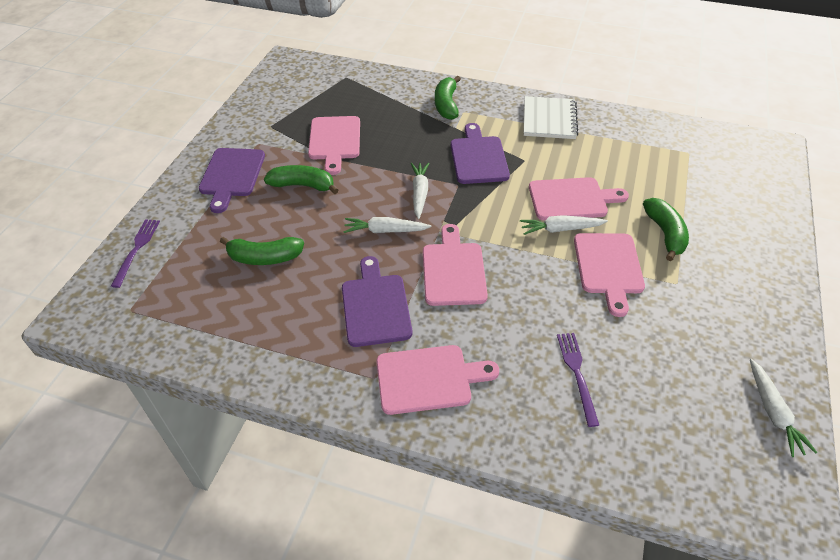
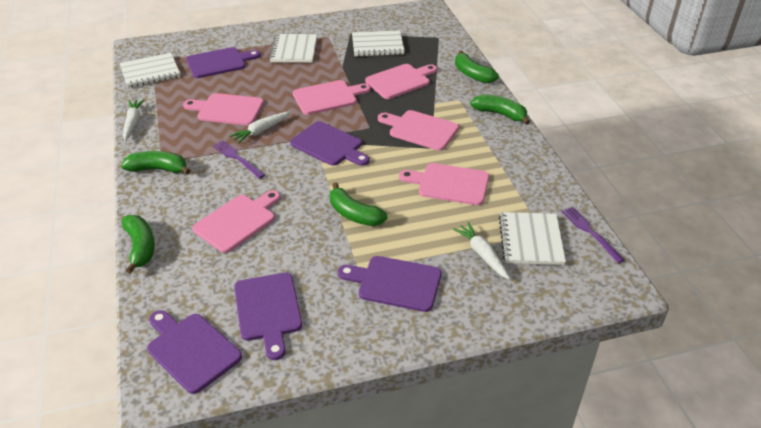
green banana: 4 -> 5
pink cutting board: 5 -> 6
purple cutting board: 3 -> 5
white carrot: 4 -> 3
white notebook: 1 -> 4

